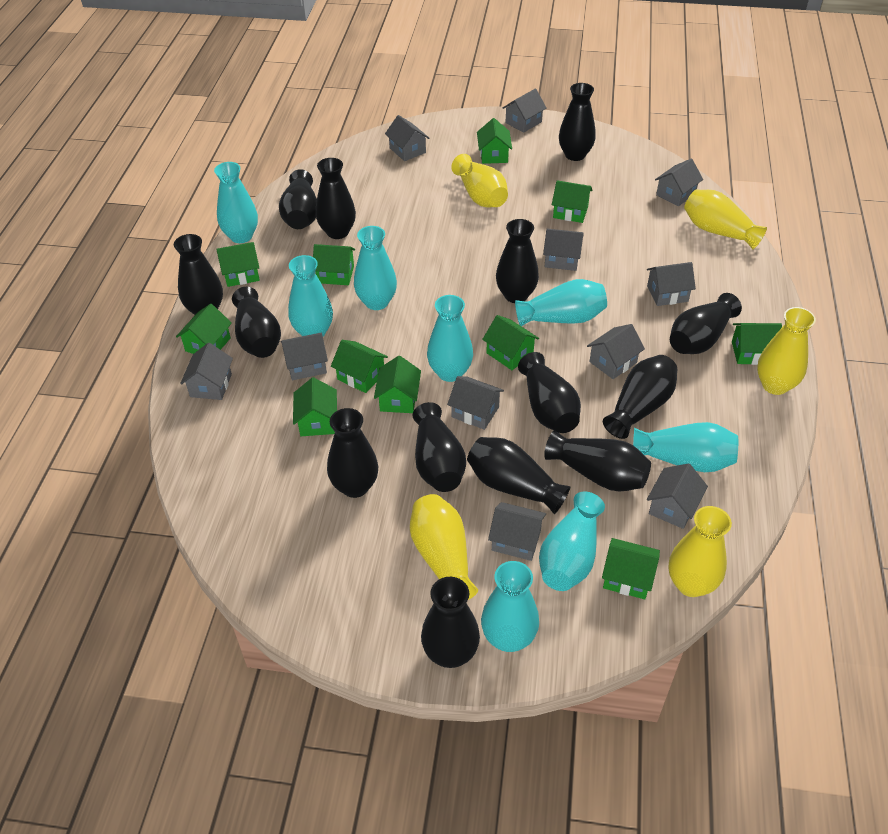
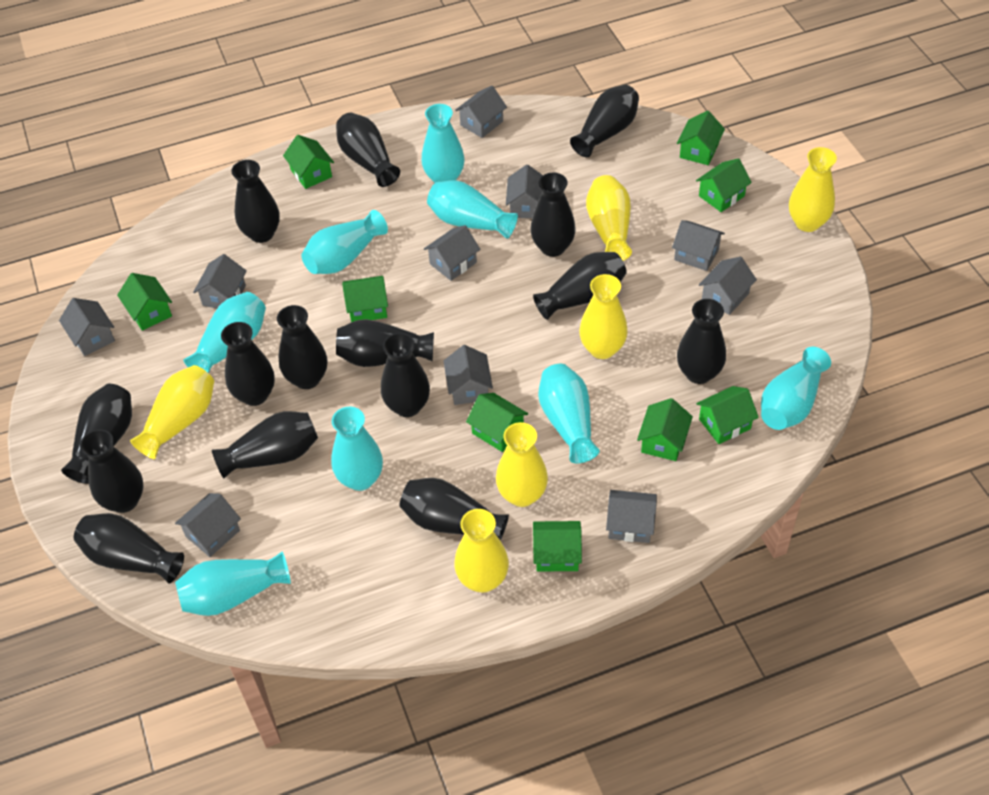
black vase: 14 -> 15
green house: 11 -> 9
grey house: 11 -> 10
yellow vase: 5 -> 6

